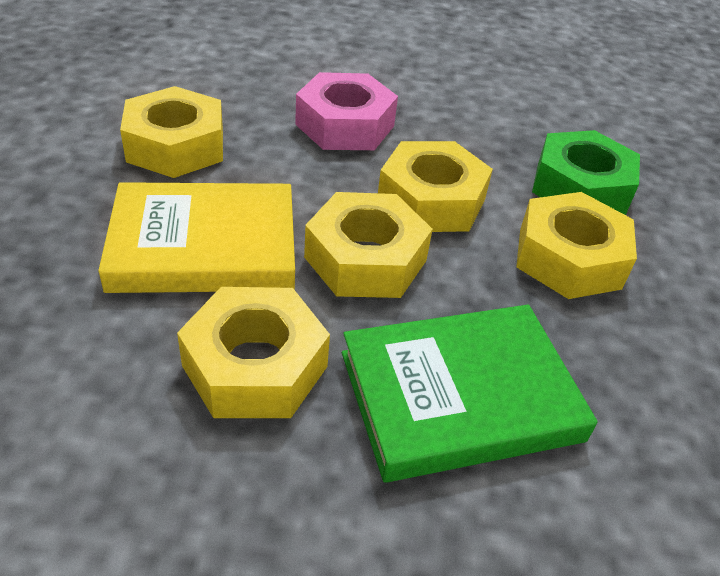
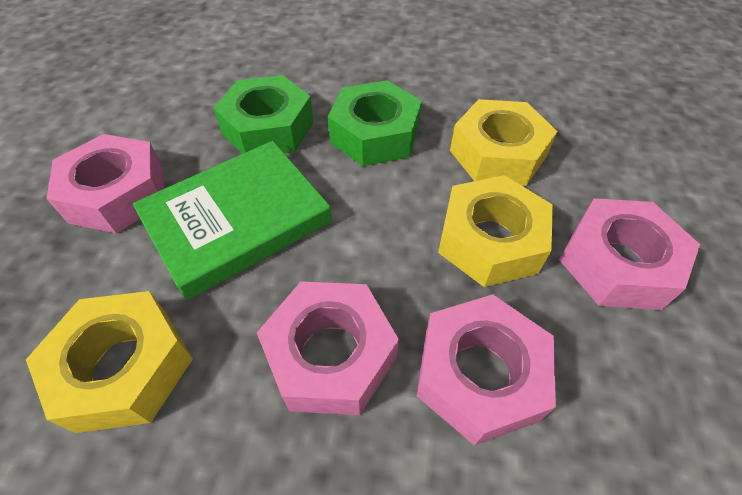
green nut: 1 -> 2
pink nut: 1 -> 4
yellow book: 1 -> 0
yellow nut: 5 -> 3

